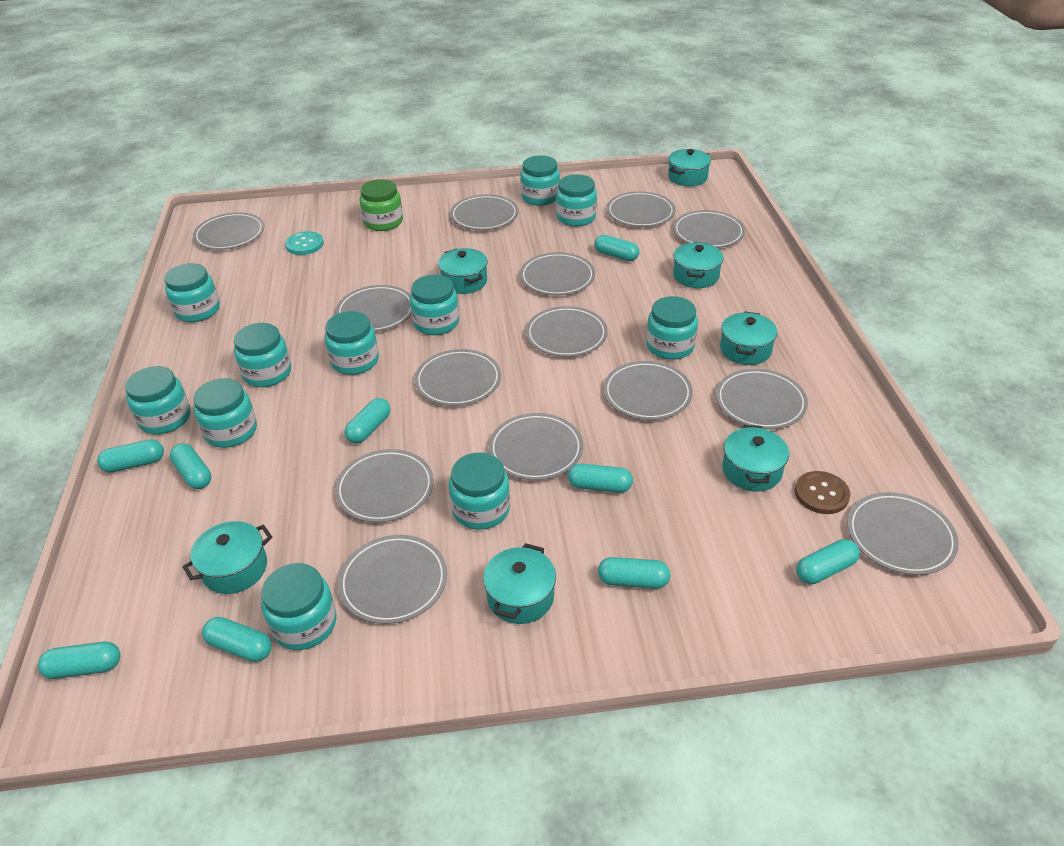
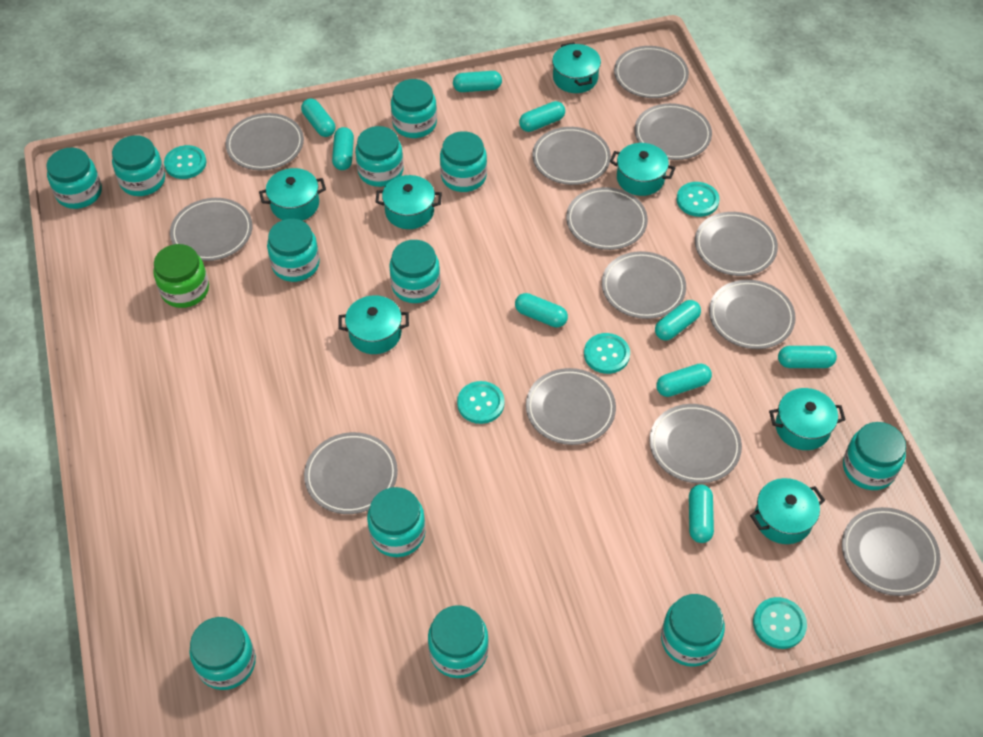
brown button: 1 -> 0
grey plate: 14 -> 13
turquoise button: 1 -> 5
turquoise jar: 11 -> 12

